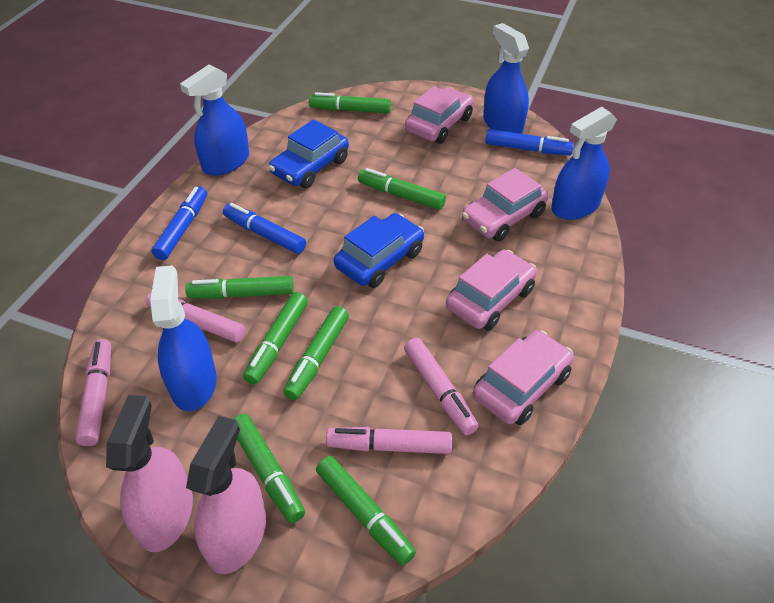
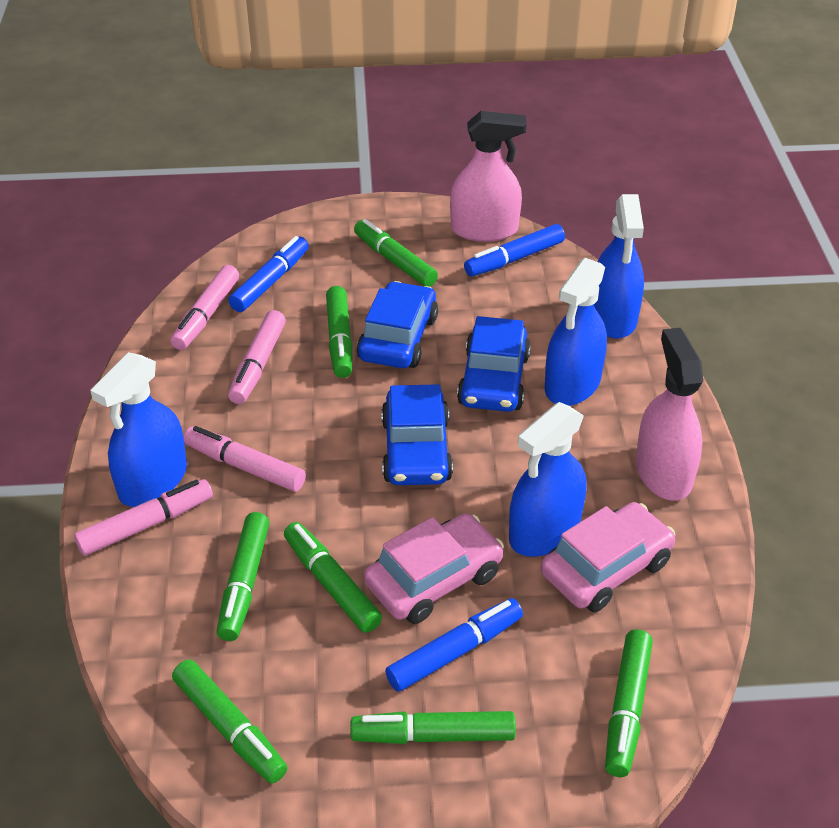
blue car: 2 -> 3
pink car: 4 -> 2

